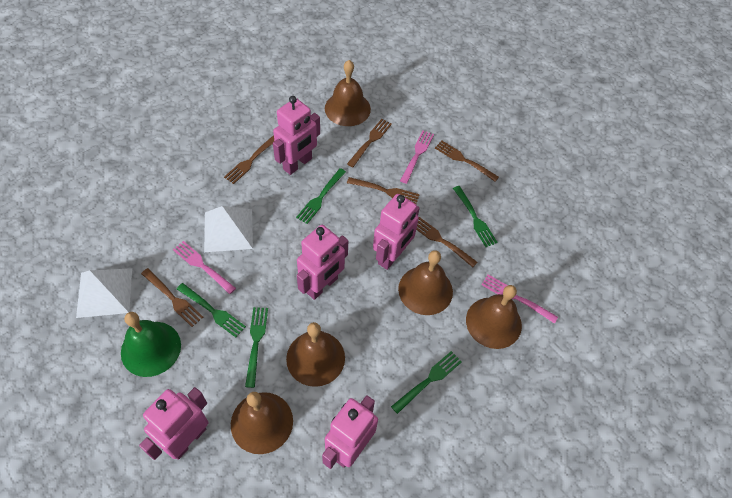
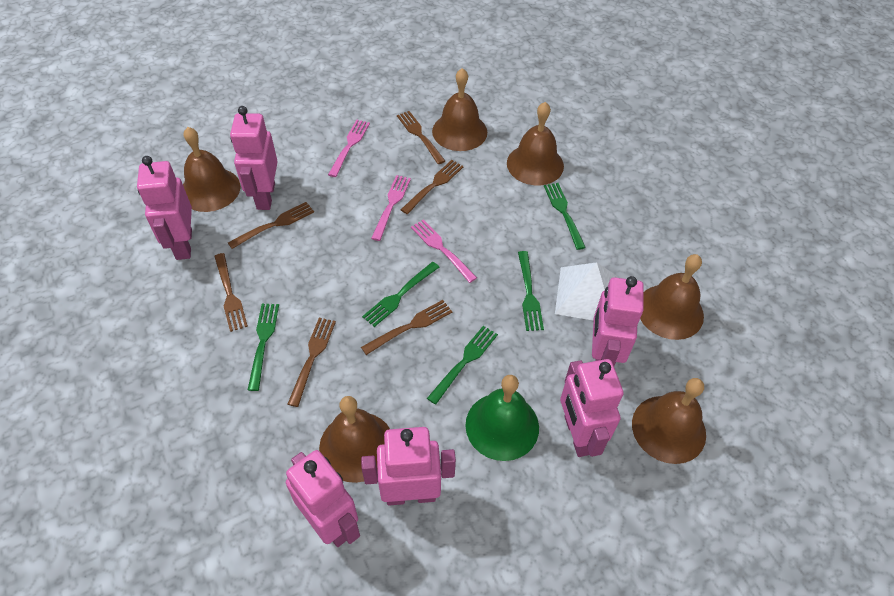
brown bell: 5 -> 6
pink robot: 5 -> 6
white pyramid: 2 -> 1

